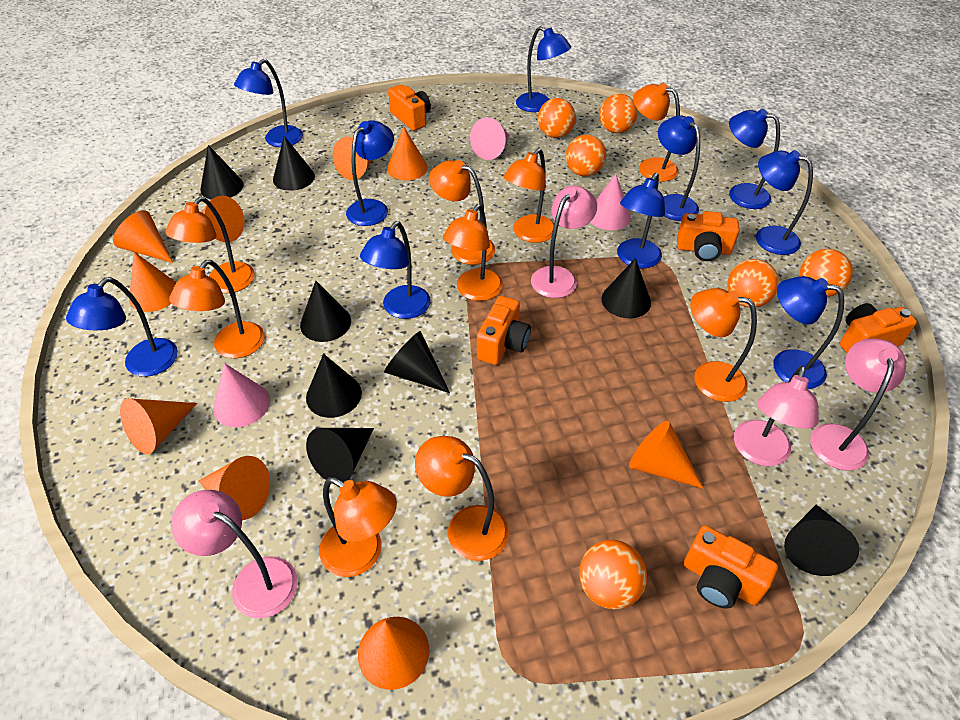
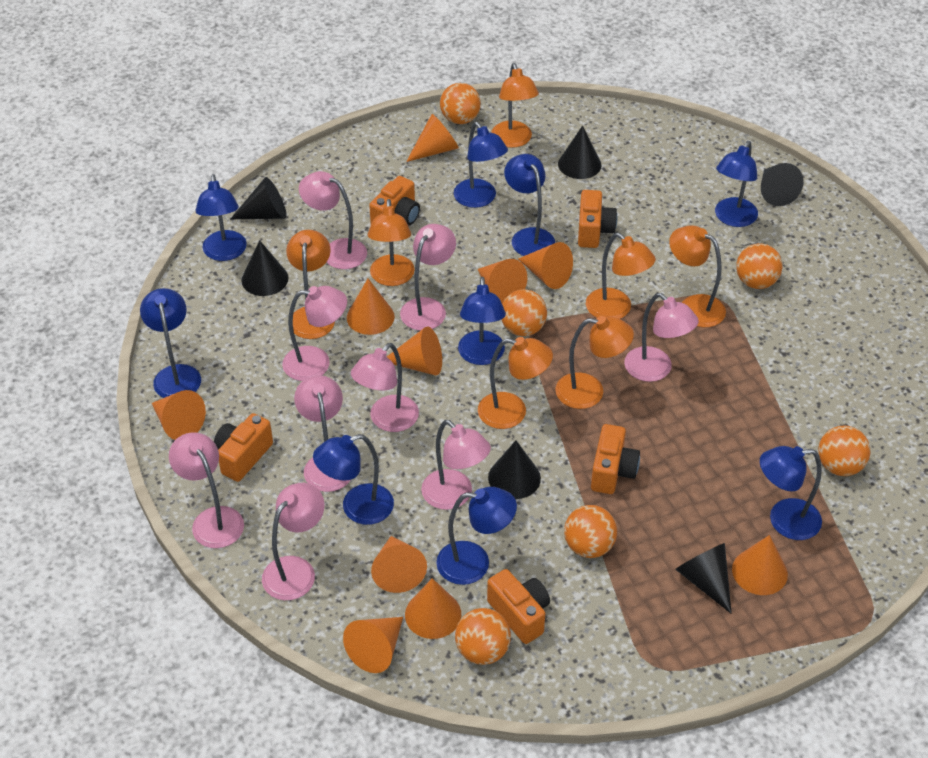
black cone: 8 -> 6
blue lamp: 10 -> 9
orange cone: 9 -> 10
orange lamp: 9 -> 7
pink cone: 3 -> 0
pink lamp: 4 -> 9

